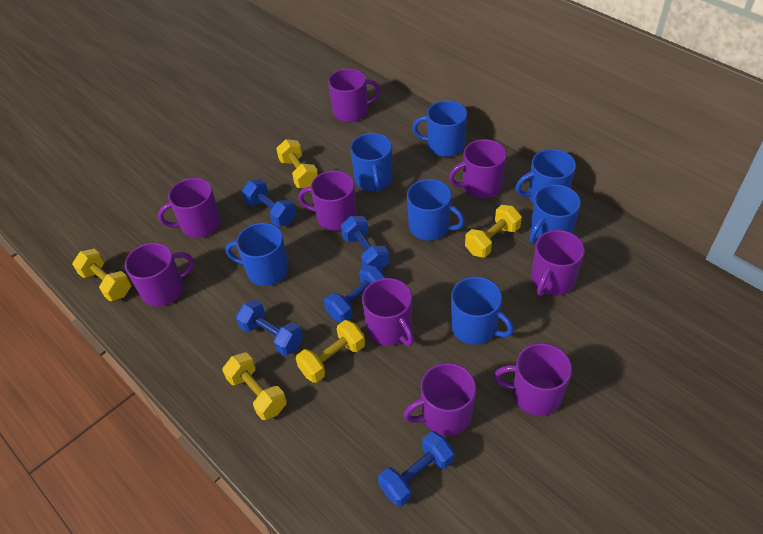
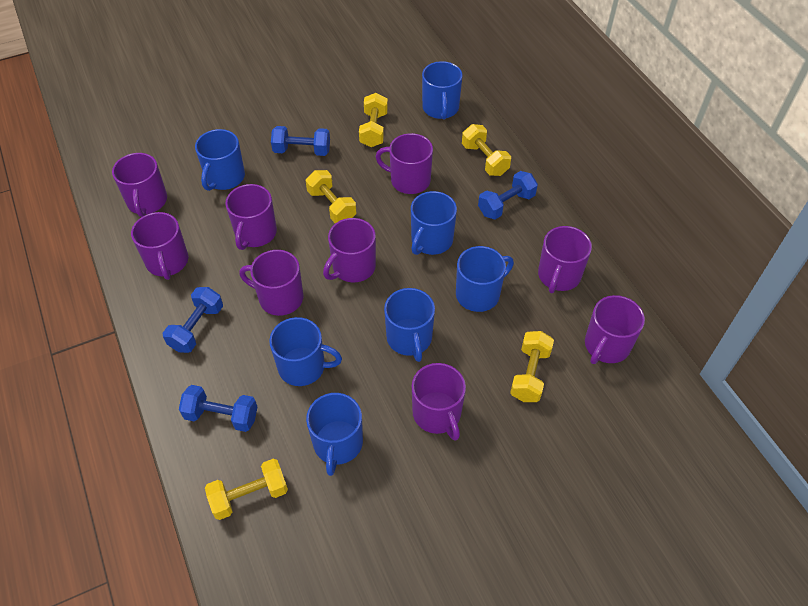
blue dumbbell: 5 -> 4

